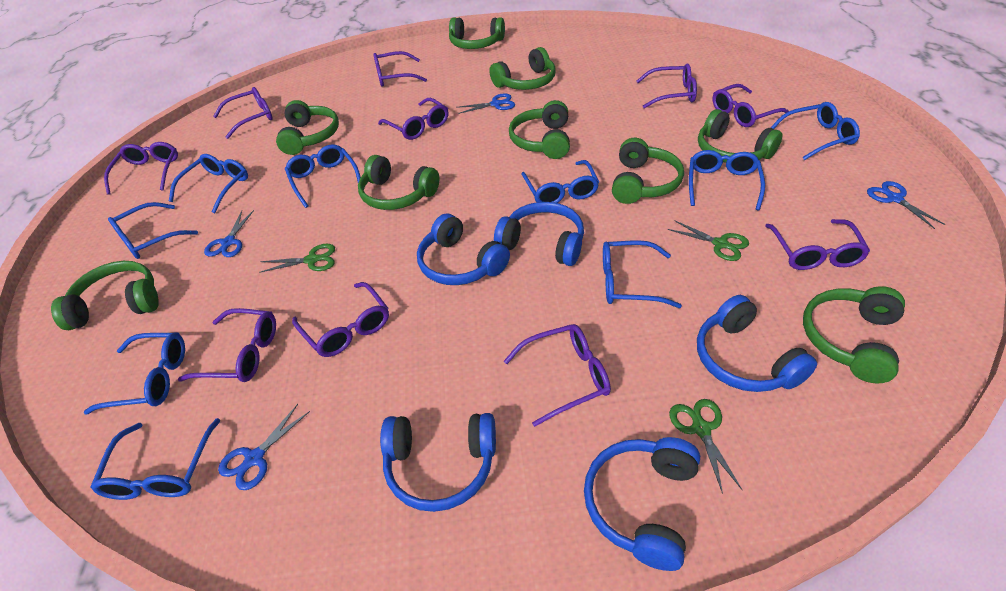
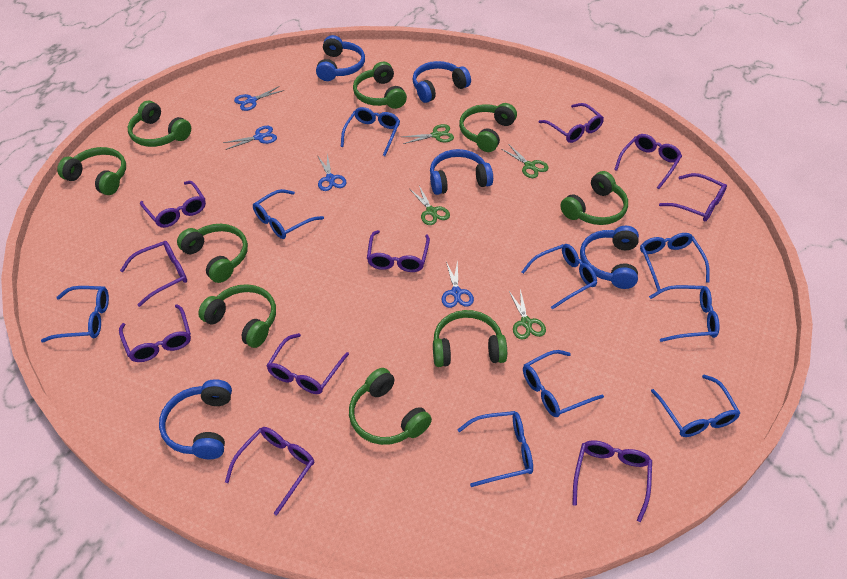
green scissors: 3 -> 4

